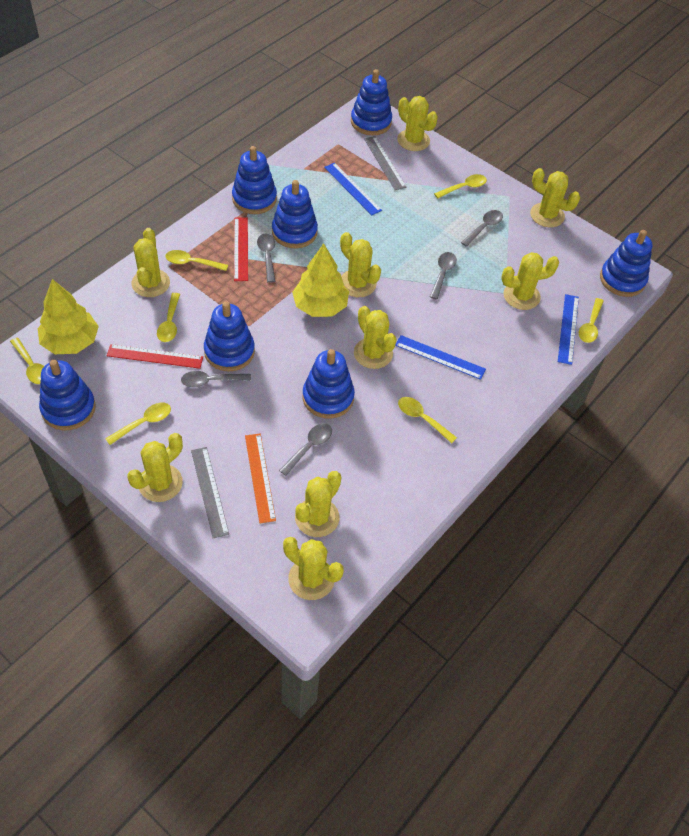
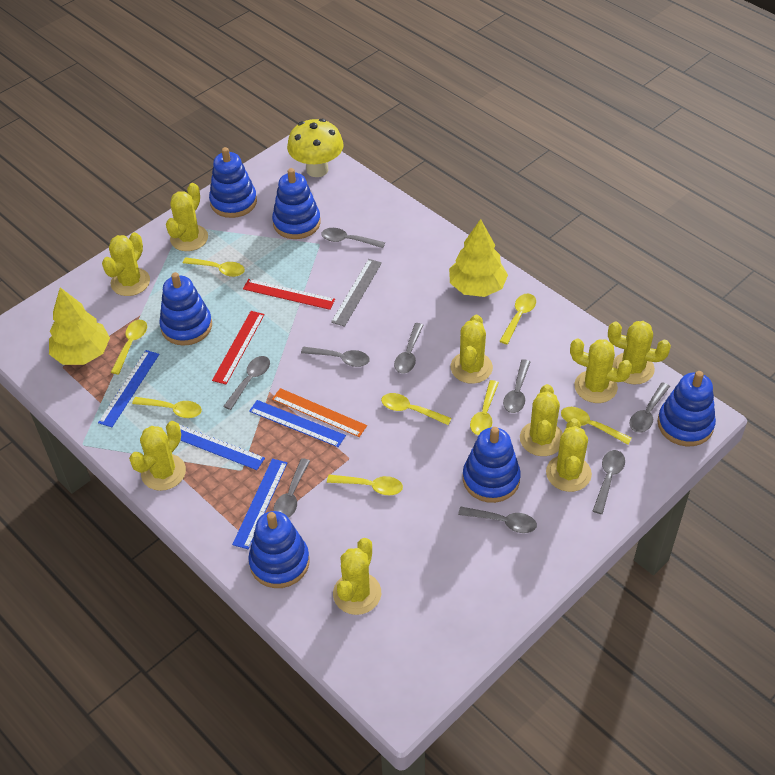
blue ruler: 3 -> 4
blue stacking toy: 7 -> 6
grey ruler: 2 -> 1
grey spoon: 5 -> 9
yellow mushroom: 0 -> 1
yellow spoon: 7 -> 8

